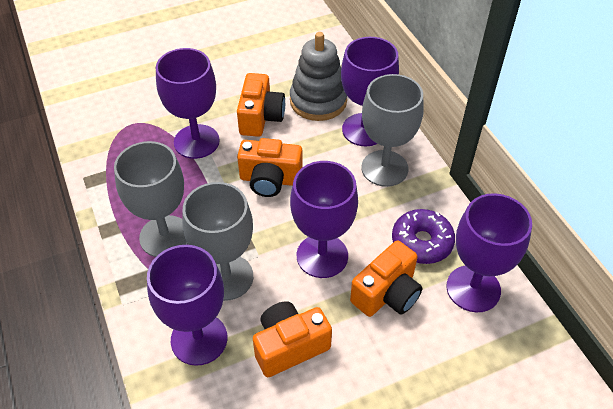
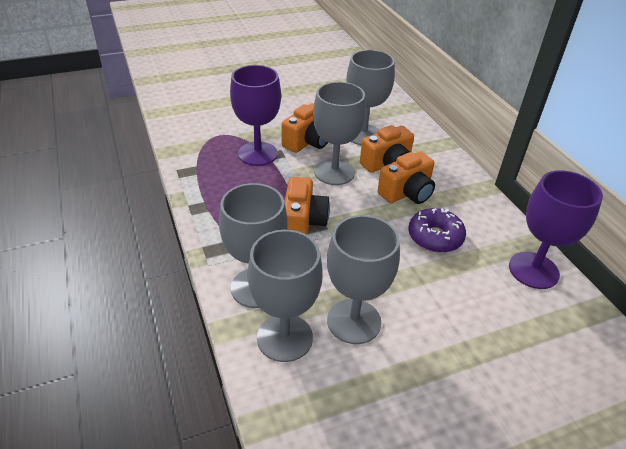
grey goblet: 3 -> 5
grey stacking toy: 1 -> 0
purple goblet: 5 -> 2

